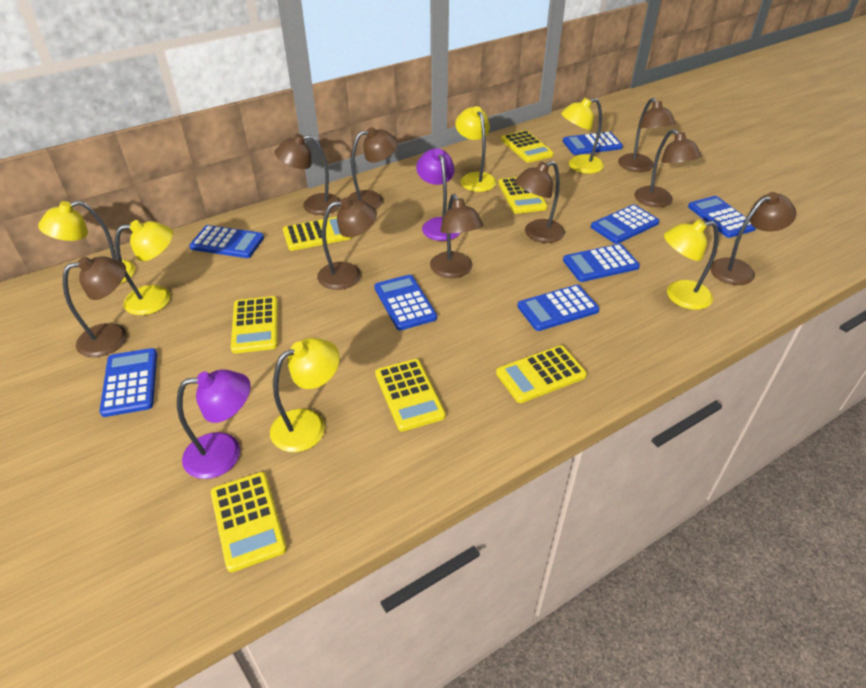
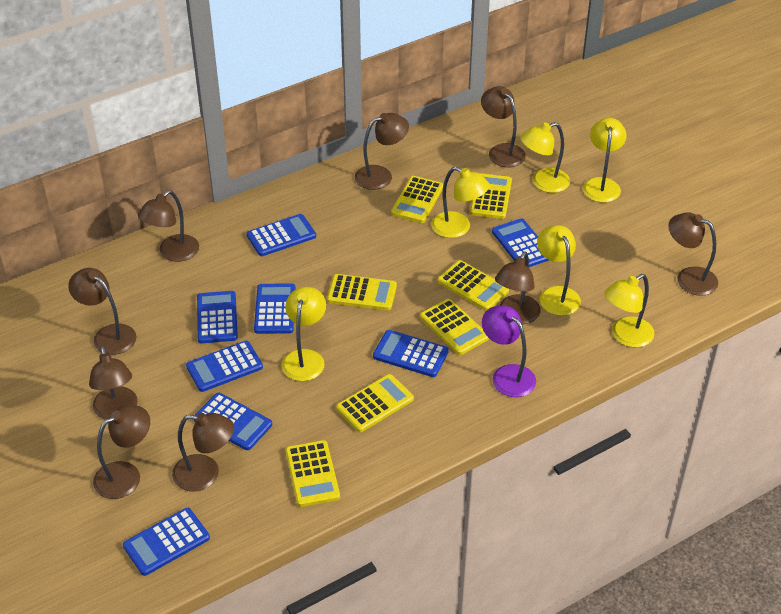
purple lamp: 2 -> 1

